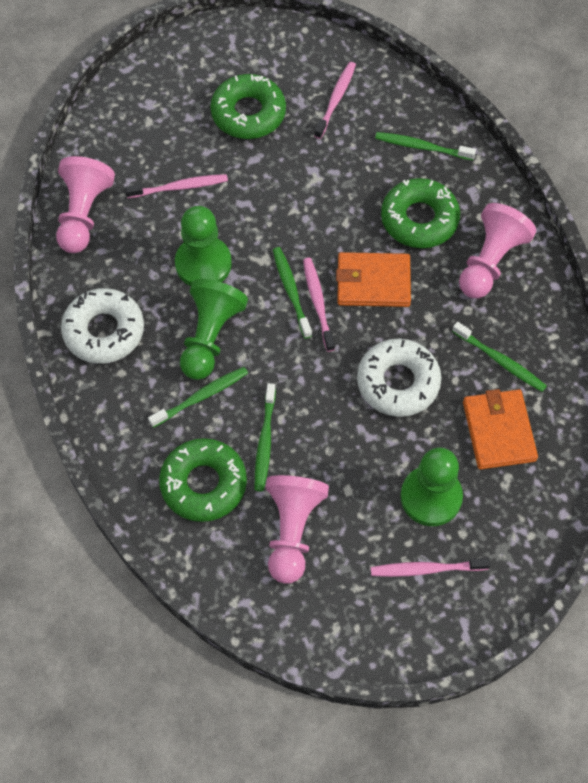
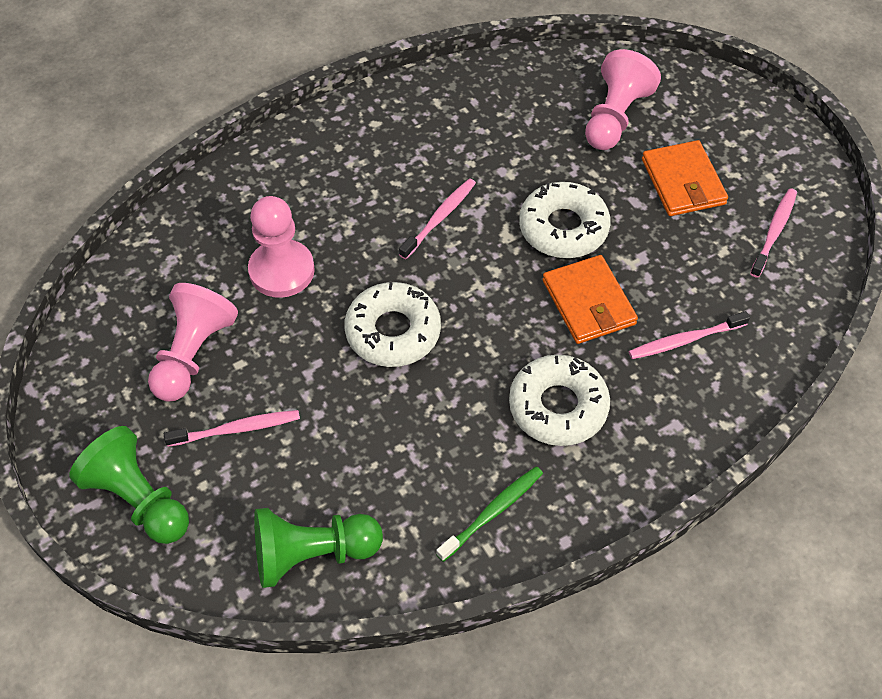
green donut: 3 -> 0
green pawn: 3 -> 2
green toothbrush: 5 -> 1
white donut: 2 -> 3

